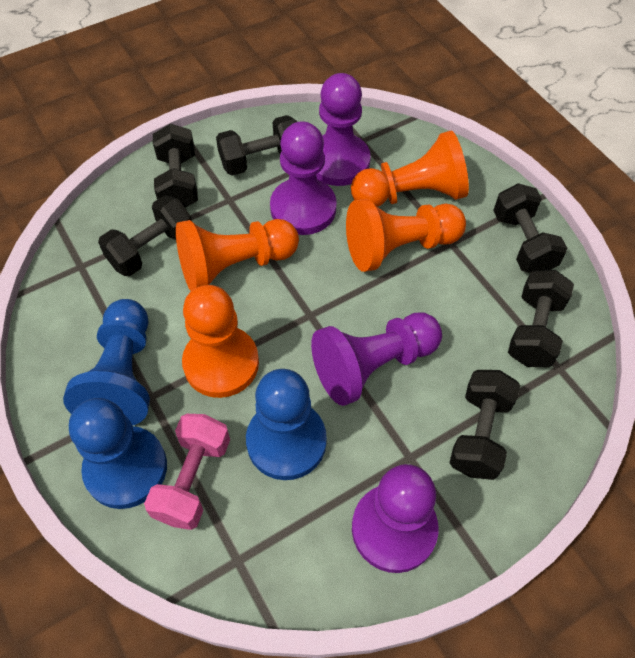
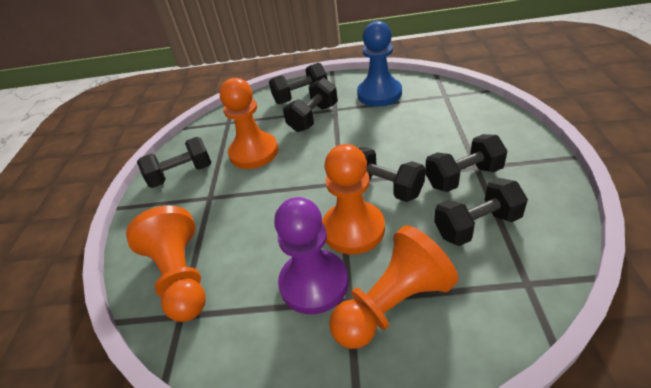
blue pawn: 3 -> 1
pink dumbbell: 1 -> 0
purple pawn: 4 -> 1

